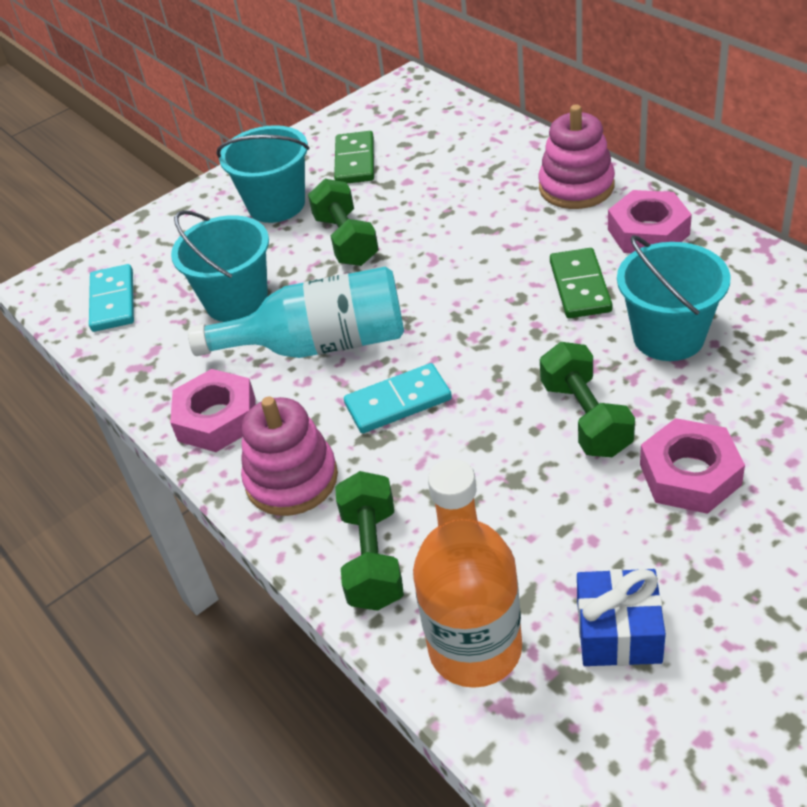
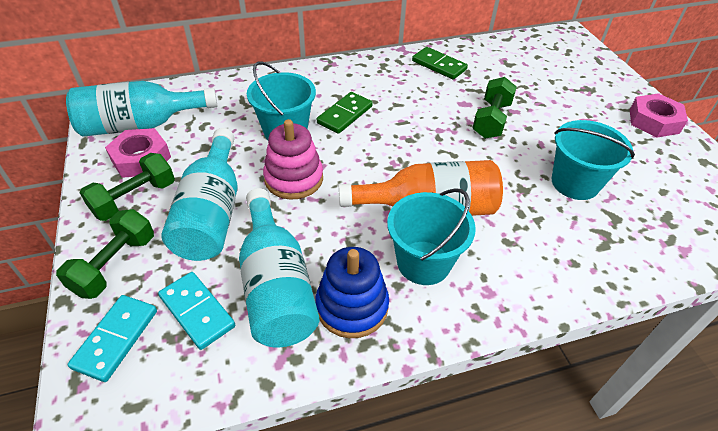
blue gift: 1 -> 0
blue stacking toy: 0 -> 1
pink nut: 3 -> 2
pink stacking toy: 2 -> 1
turquoise bottle: 1 -> 3

